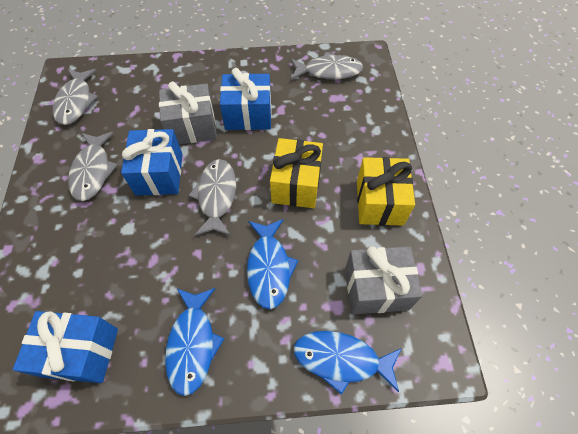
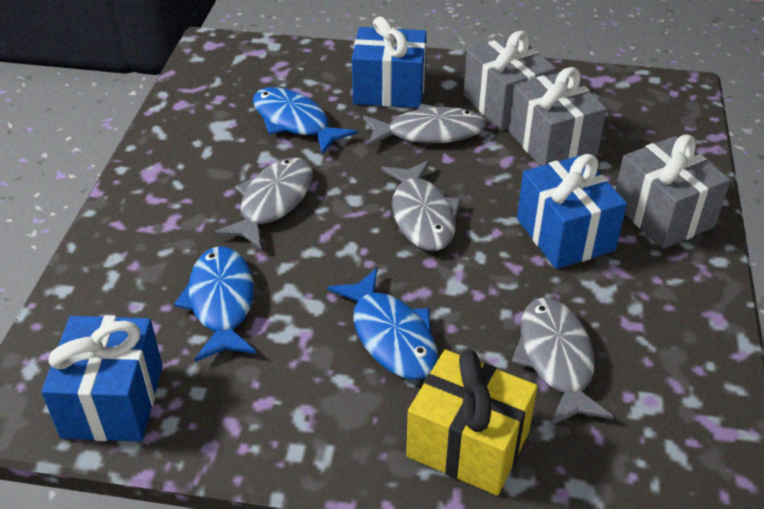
grey gift: 2 -> 3
yellow gift: 2 -> 1

